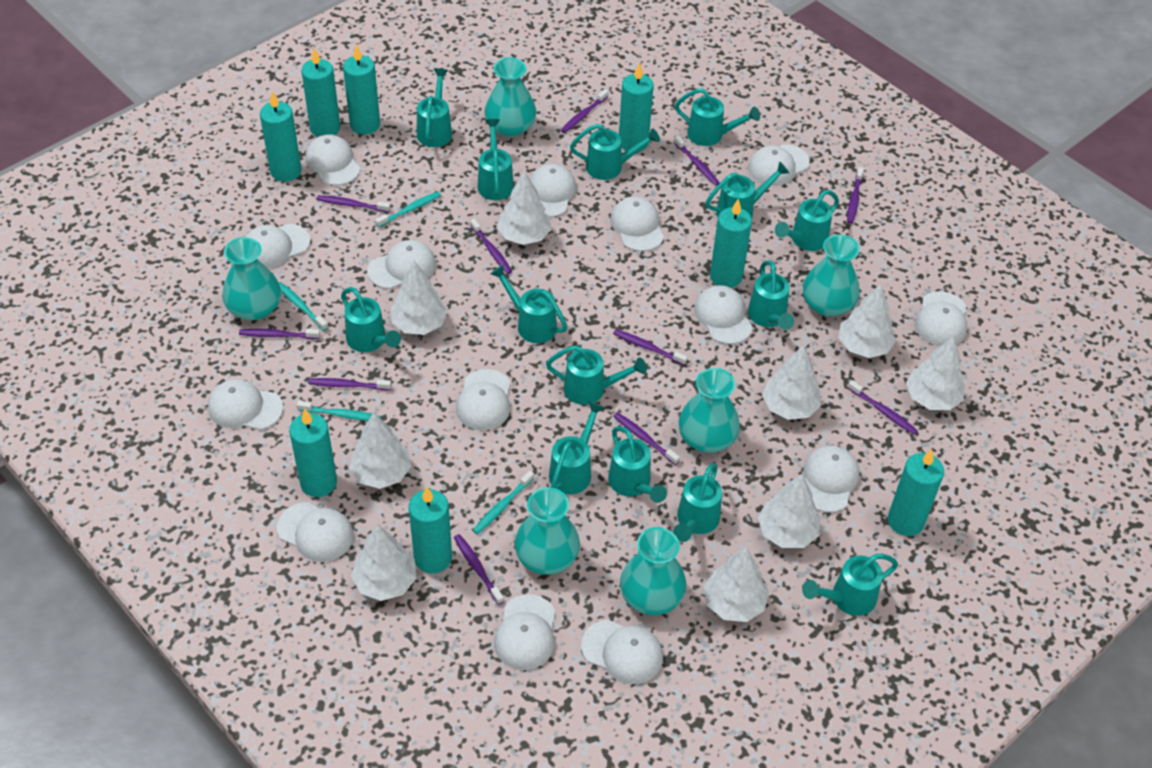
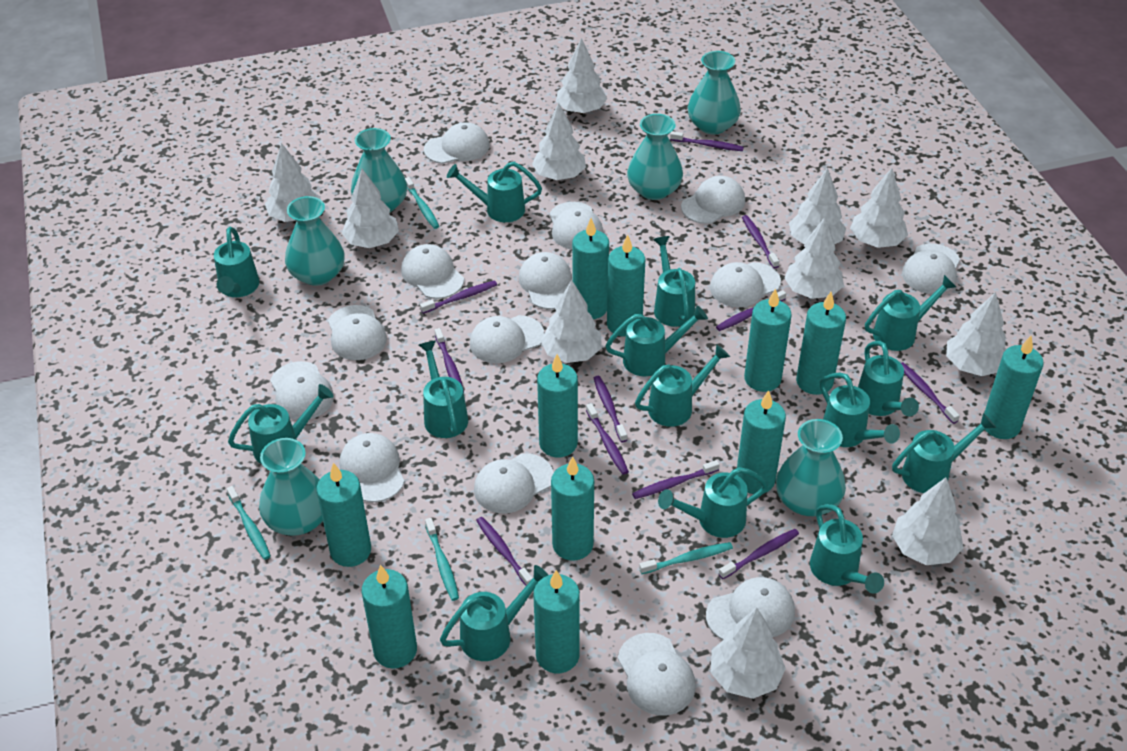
turquoise candle: 8 -> 11
white tree: 9 -> 11

